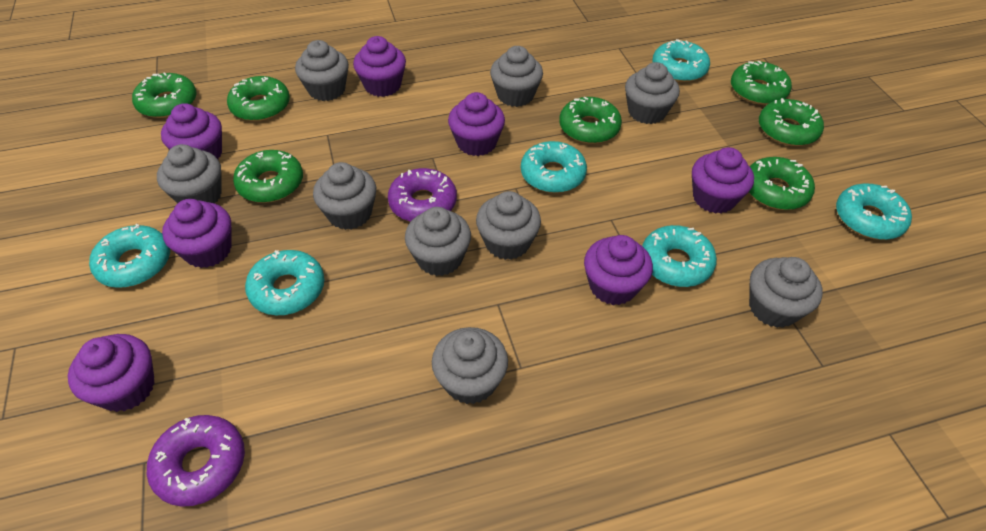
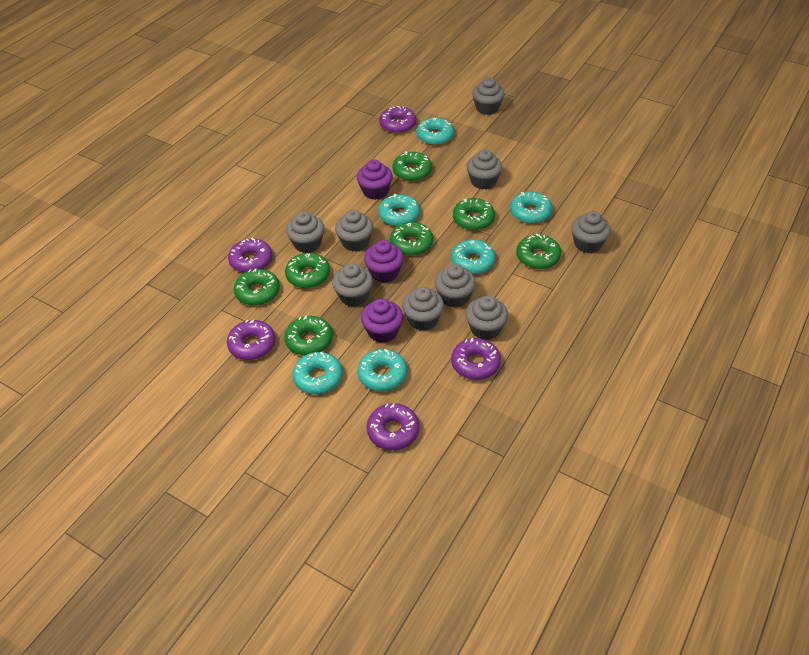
purple cupcake: 7 -> 3
purple donut: 2 -> 5

